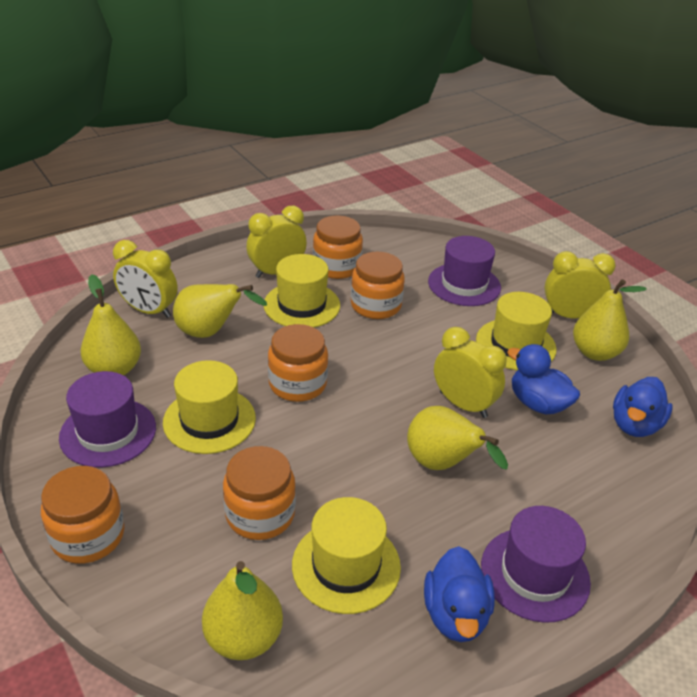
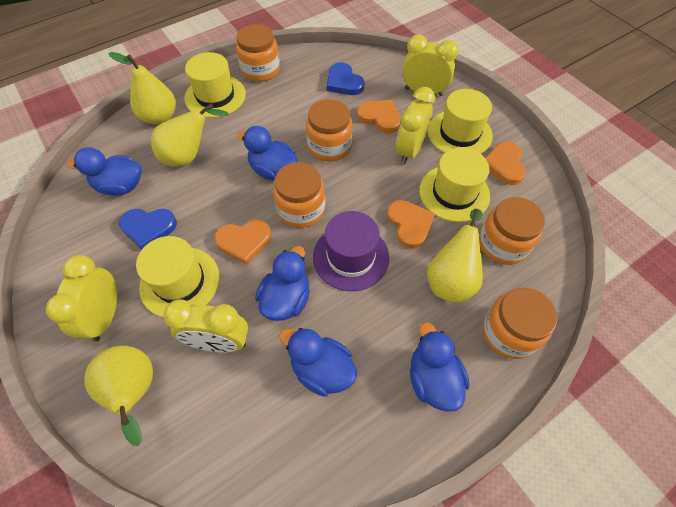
blue duck: 3 -> 5
blue heart: 0 -> 2
orange heart: 0 -> 4
purple hat: 3 -> 1
yellow pear: 5 -> 4

